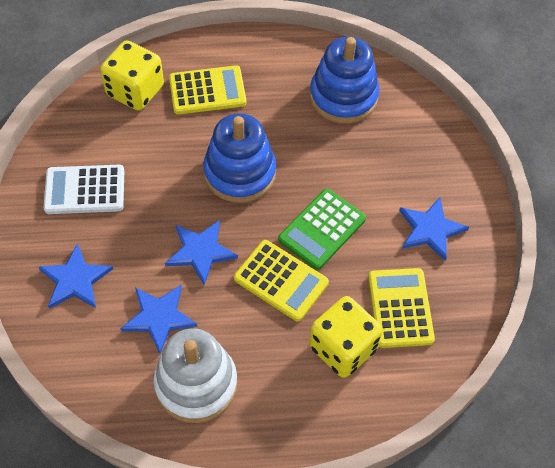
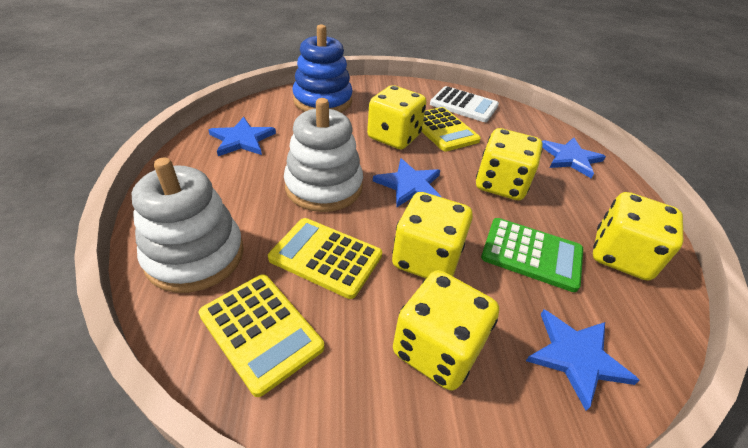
blue stacking toy: 2 -> 1
white stacking toy: 1 -> 2
yellow dice: 2 -> 5

